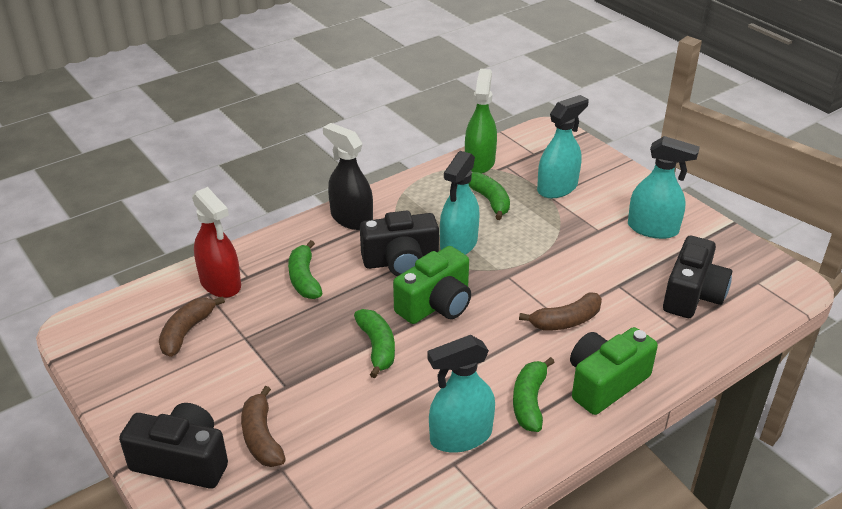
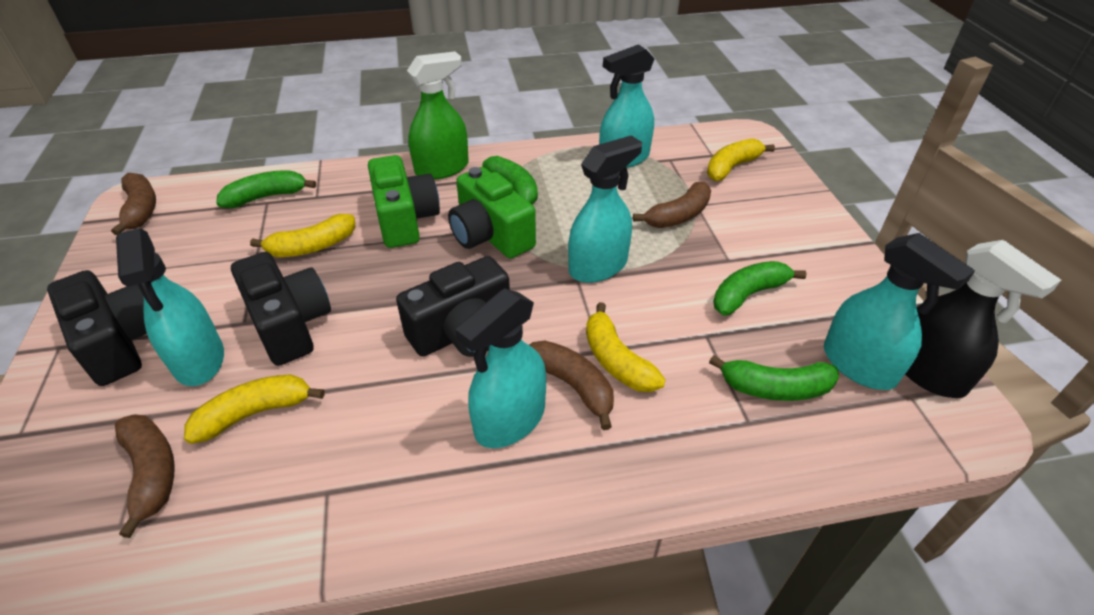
brown banana: 3 -> 4
red spray bottle: 1 -> 0
turquoise spray bottle: 4 -> 5
yellow banana: 0 -> 4

